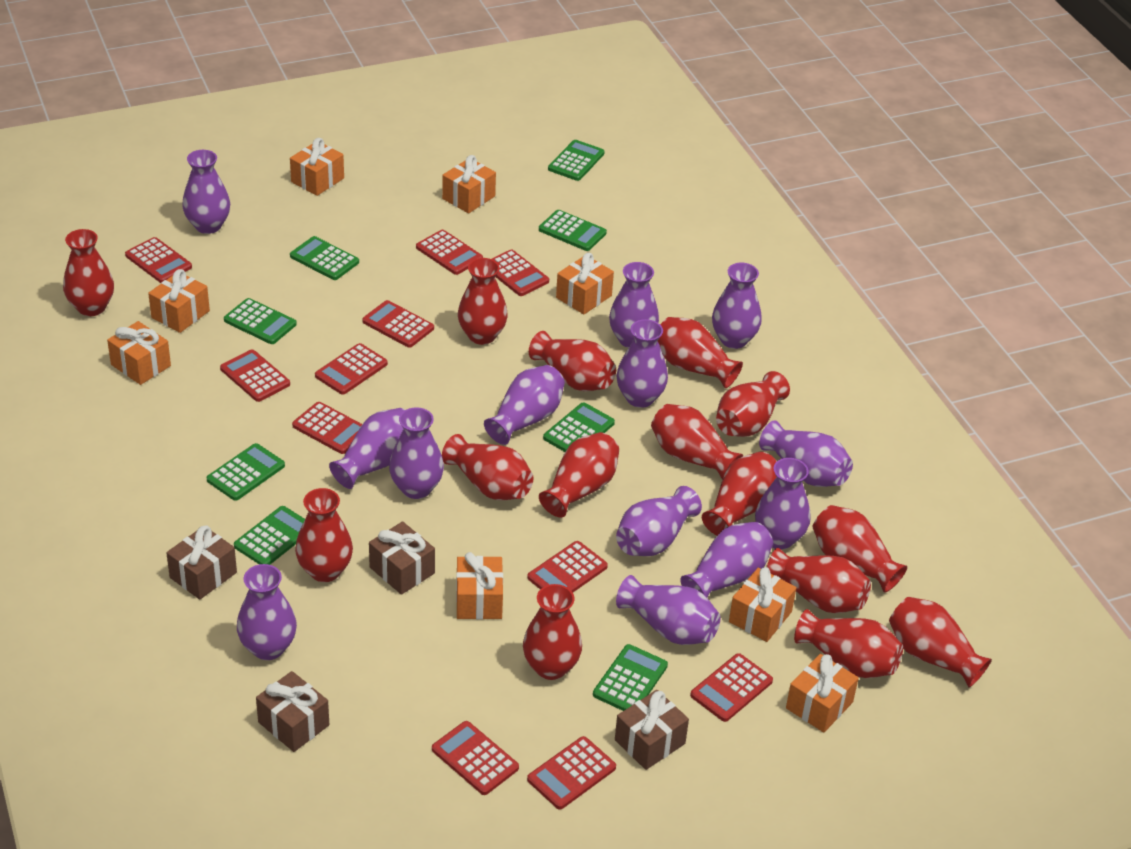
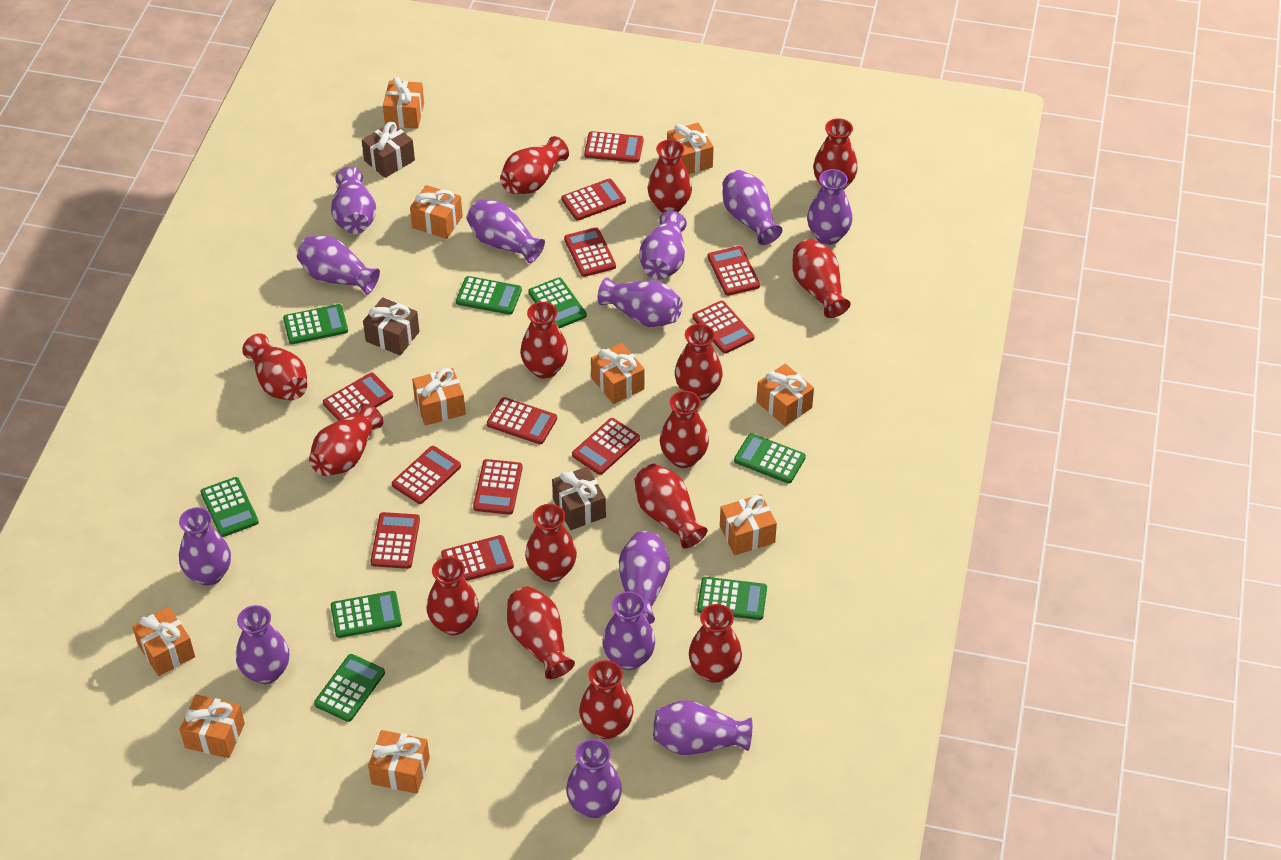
brown gift: 4 -> 3
orange gift: 8 -> 10
red calculator: 11 -> 12

